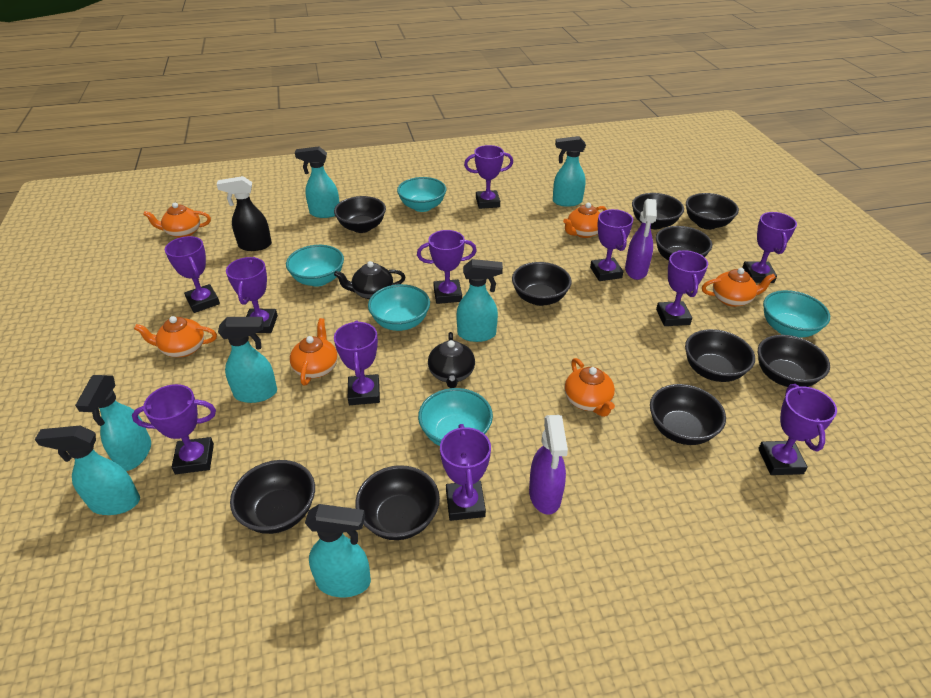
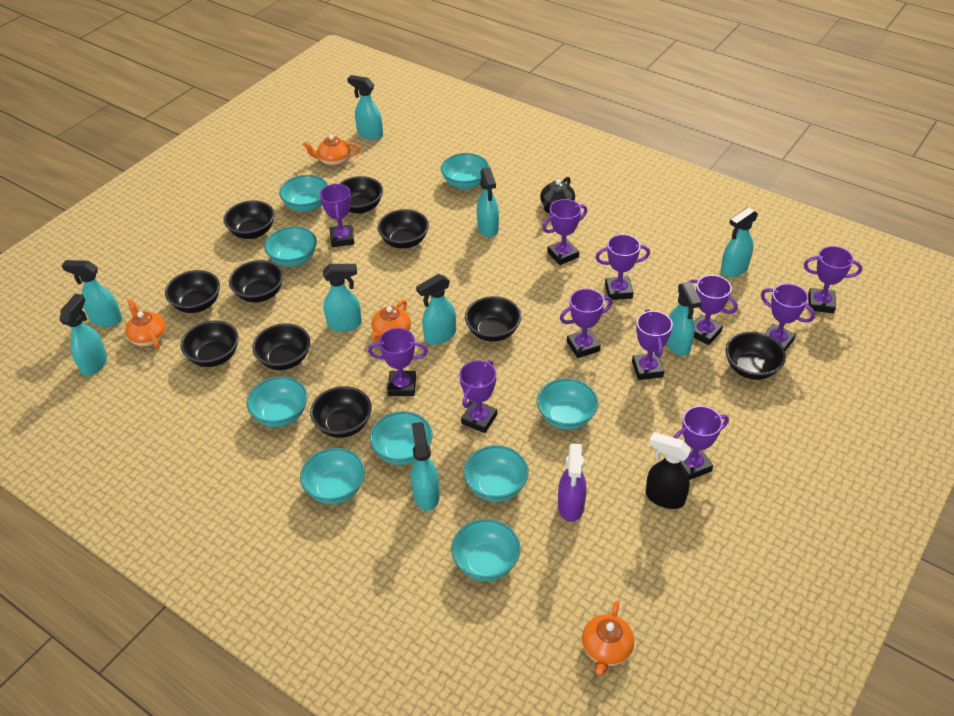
black teapot: 2 -> 1
orange teapot: 6 -> 4
purple spray bottle: 2 -> 1
turquoise bowl: 5 -> 9
turquoise spray bottle: 7 -> 9

